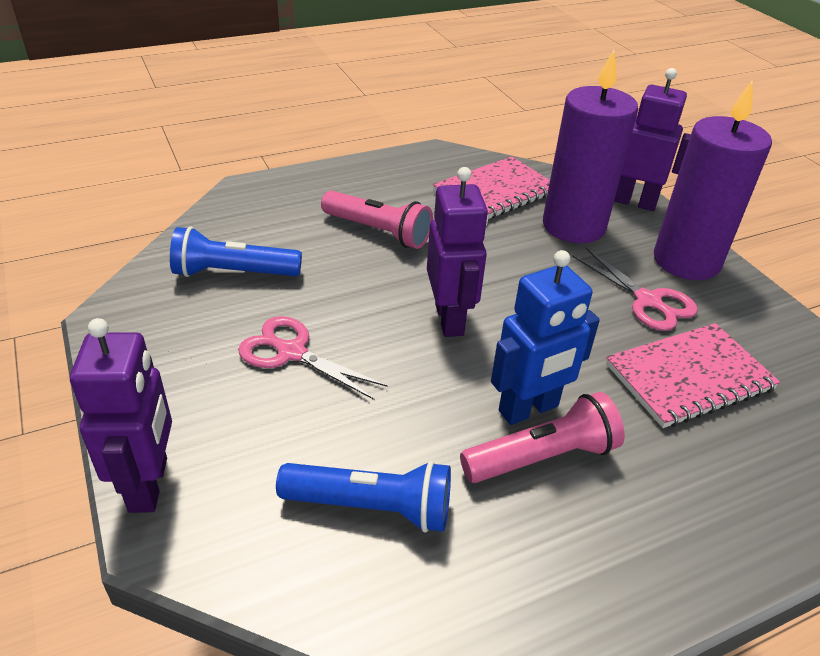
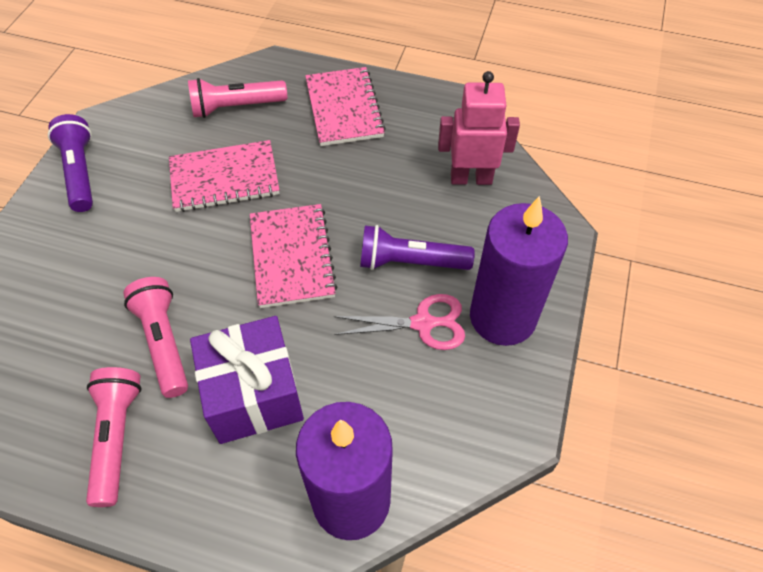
blue flashlight: 2 -> 0
blue robot: 1 -> 0
pink flashlight: 2 -> 3
pink notebook: 2 -> 3
pink robot: 0 -> 1
pink scissors: 2 -> 1
purple flashlight: 0 -> 2
purple gift: 0 -> 1
purple robot: 3 -> 0

